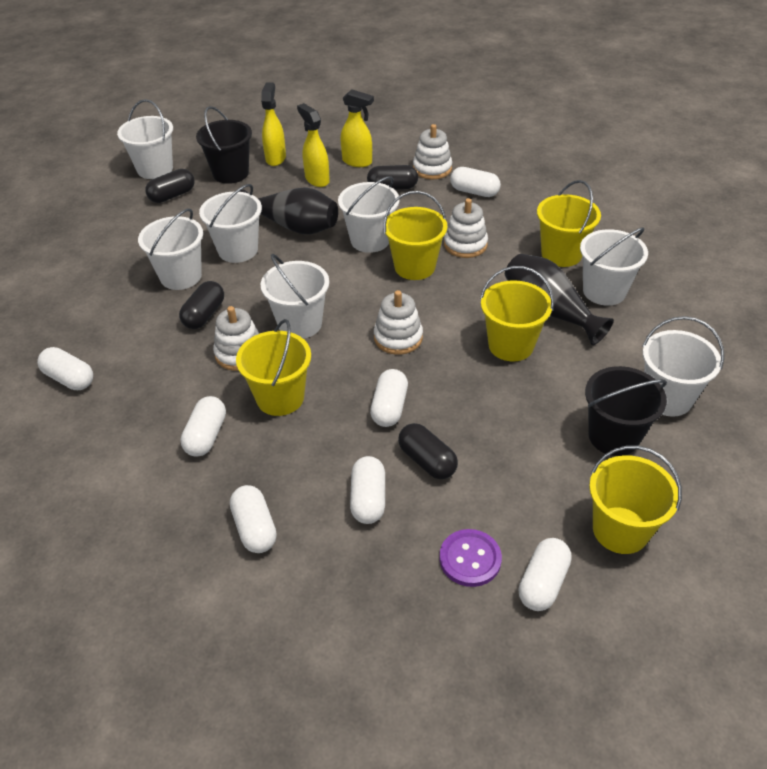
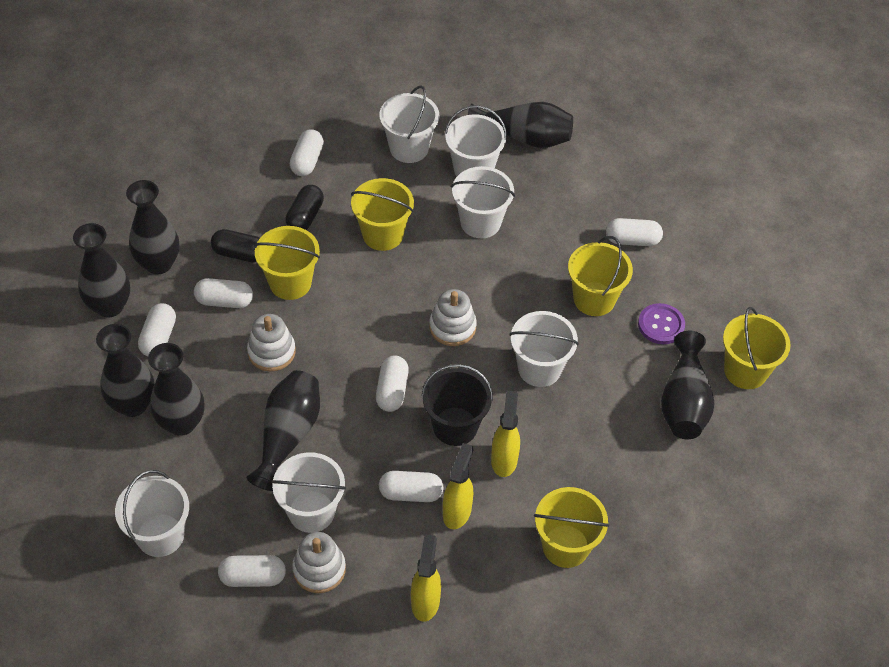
black bucket: 2 -> 1
black capsule: 4 -> 2
black vase: 2 -> 7
white bucket: 7 -> 6
white stacking toy: 4 -> 3

